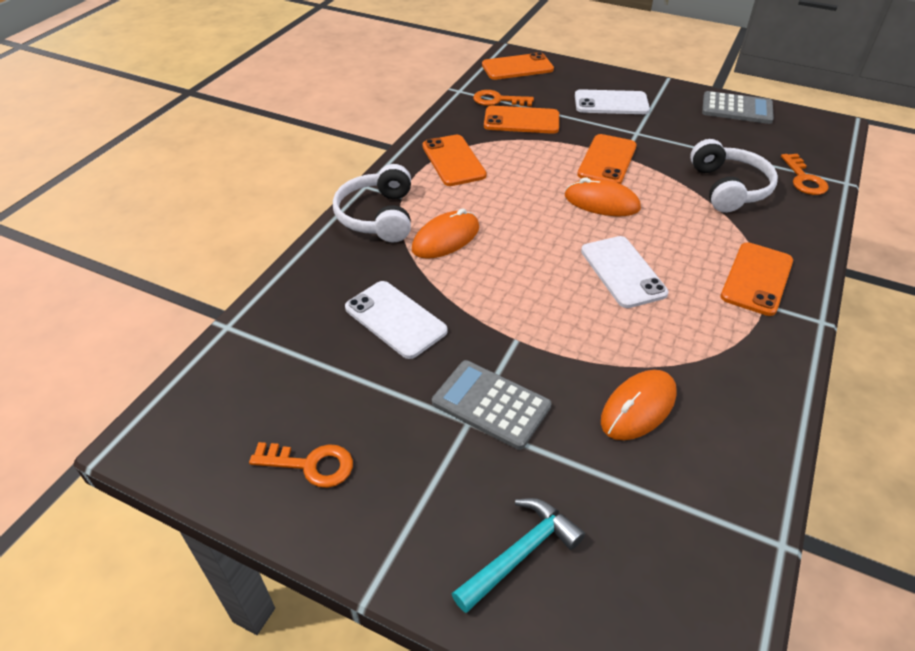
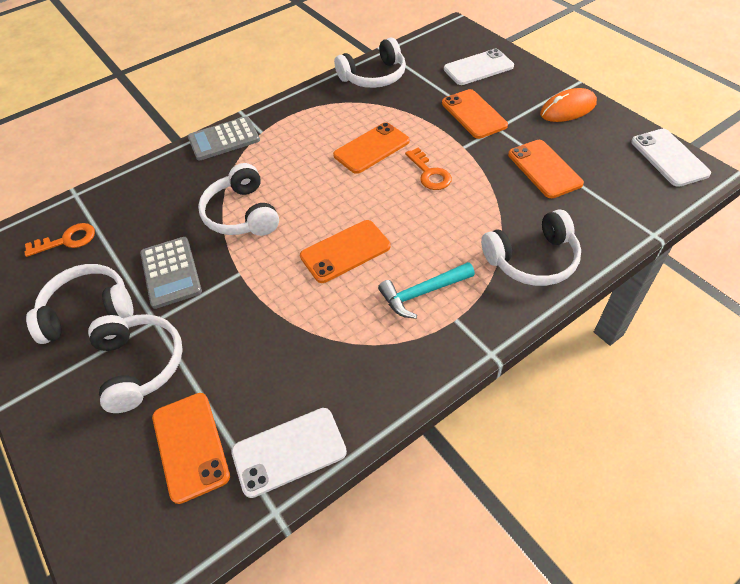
orange key: 3 -> 2
orange mouse: 3 -> 1
white headphones: 2 -> 5

